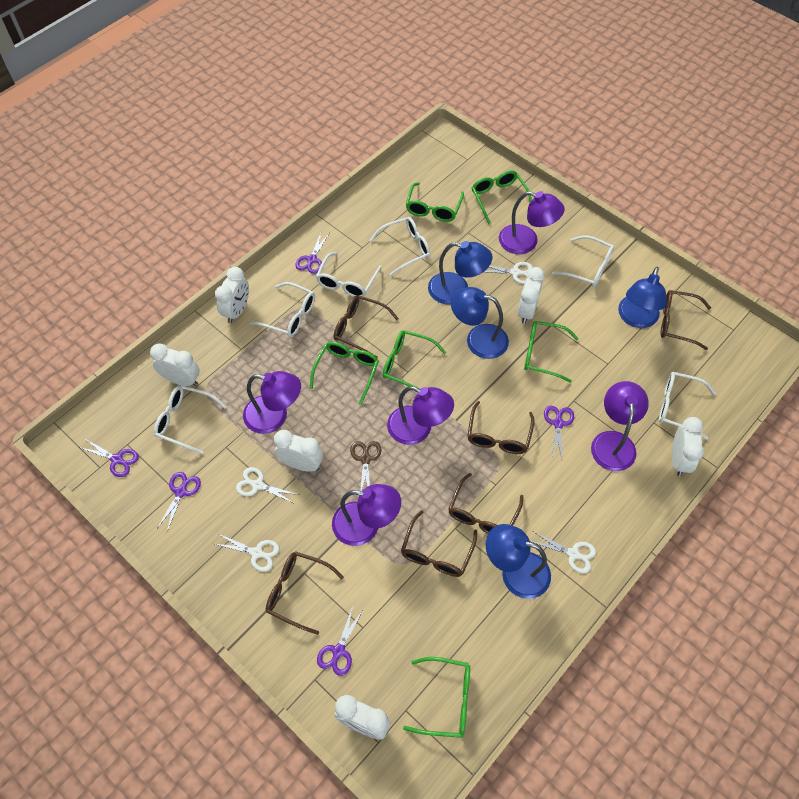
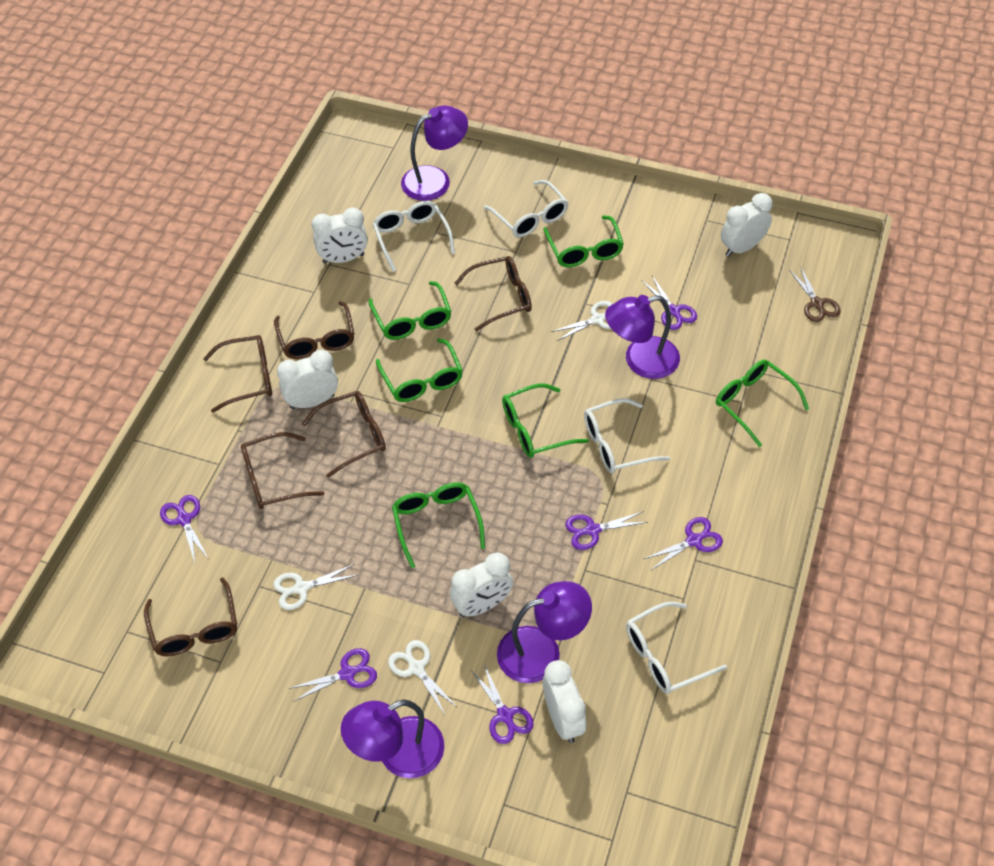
blue lamp: 4 -> 0
purple lamp: 5 -> 4
purple scissors: 5 -> 6
white clock: 6 -> 5
white glasses: 6 -> 4
white scissors: 4 -> 3

